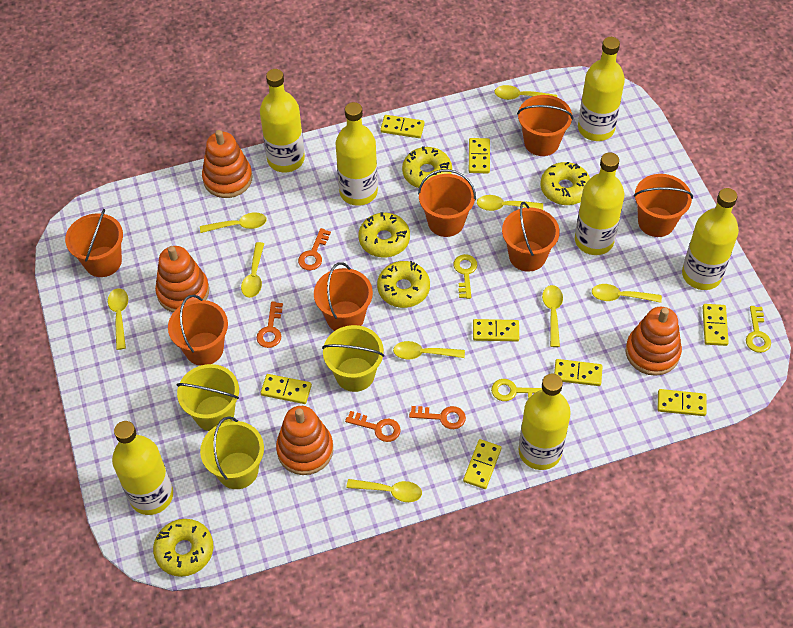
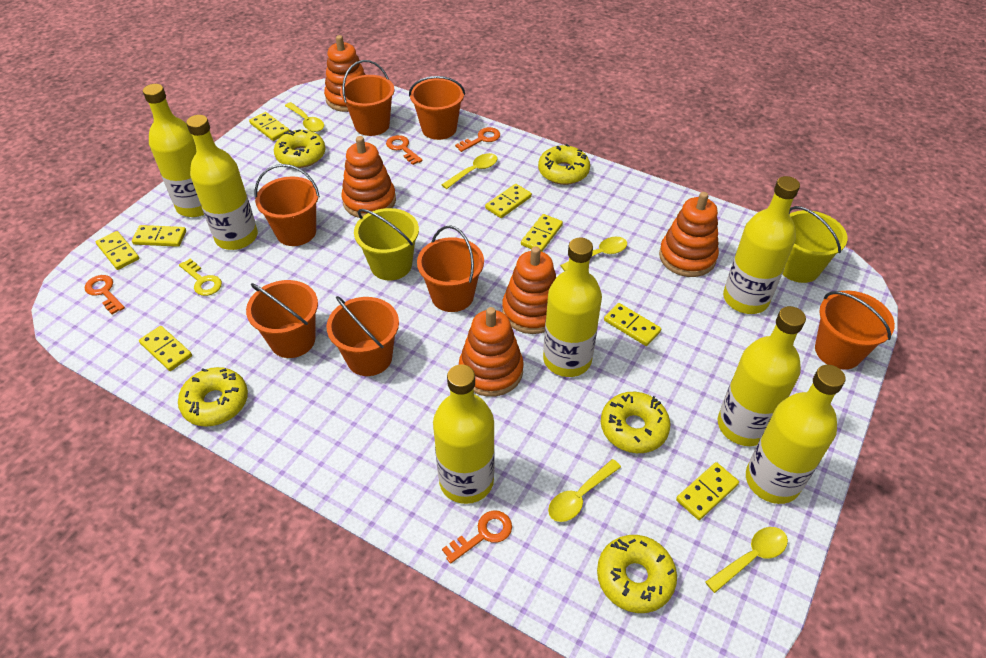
orange stacking toy: 4 -> 5
yellow bucket: 3 -> 2
yellow key: 3 -> 1
yellow spoon: 9 -> 5

